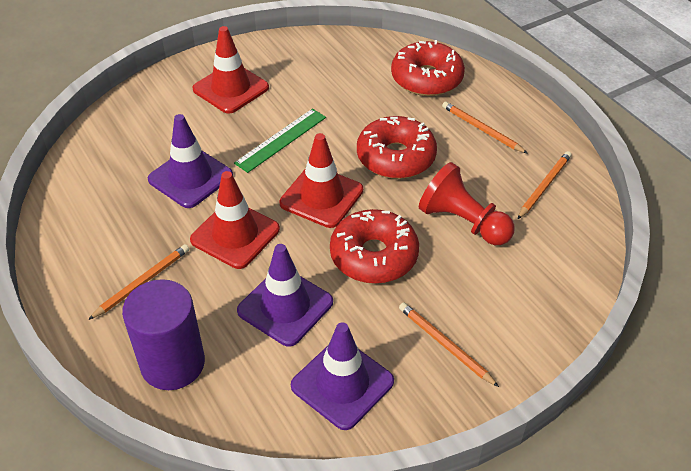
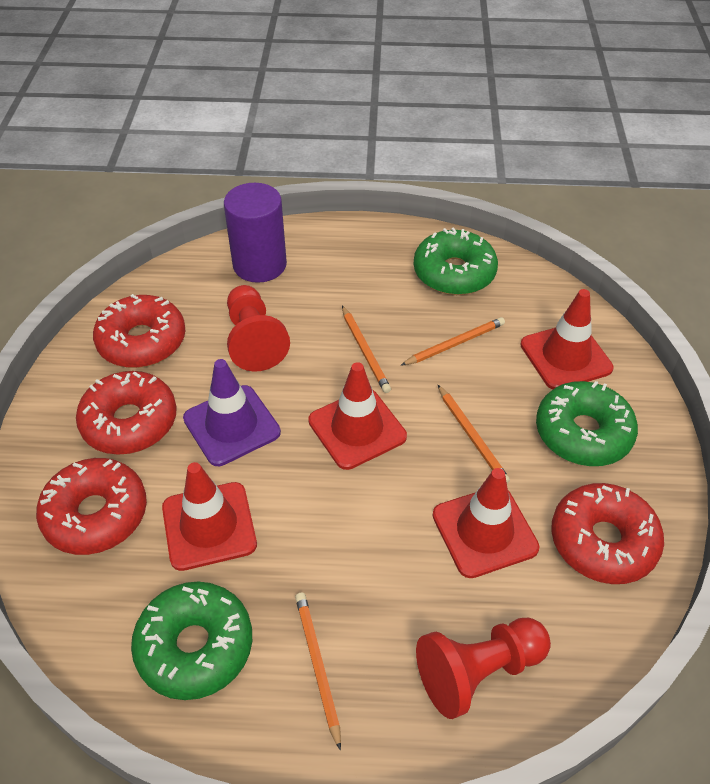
green donut: 0 -> 3
green ruler: 1 -> 0
purple traffic cone: 3 -> 1
red donut: 3 -> 4
red pawn: 1 -> 2
red traffic cone: 3 -> 4

